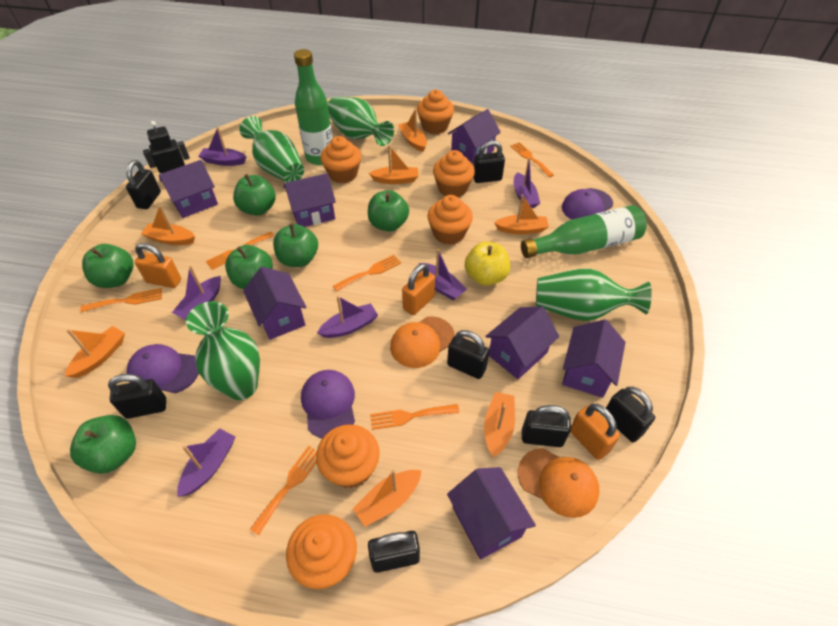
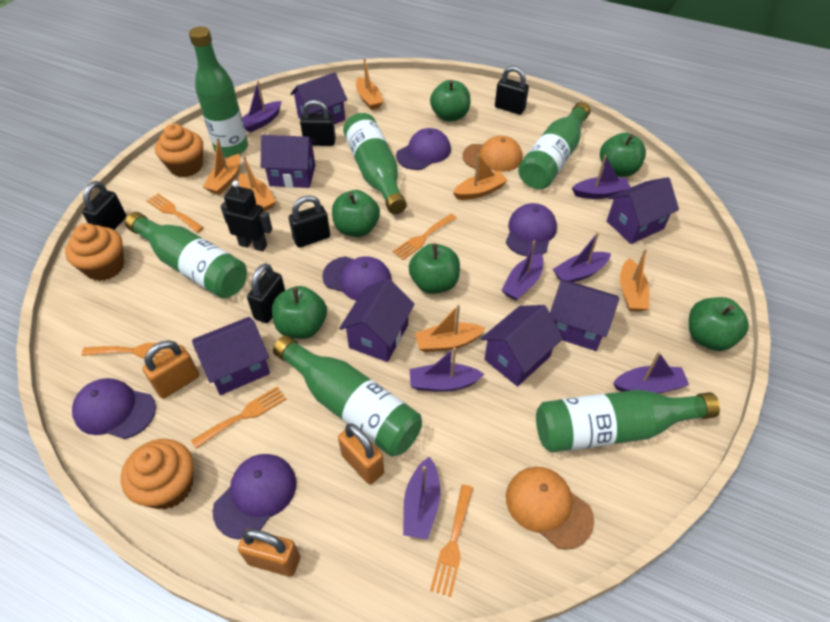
black padlock: 7 -> 5
green bottle: 2 -> 6
green vase: 4 -> 0
orange boat: 7 -> 6
orange cupcake: 6 -> 3
orange fork: 6 -> 5
purple boat: 6 -> 7
purple cap: 3 -> 5
yellow apple: 1 -> 0

